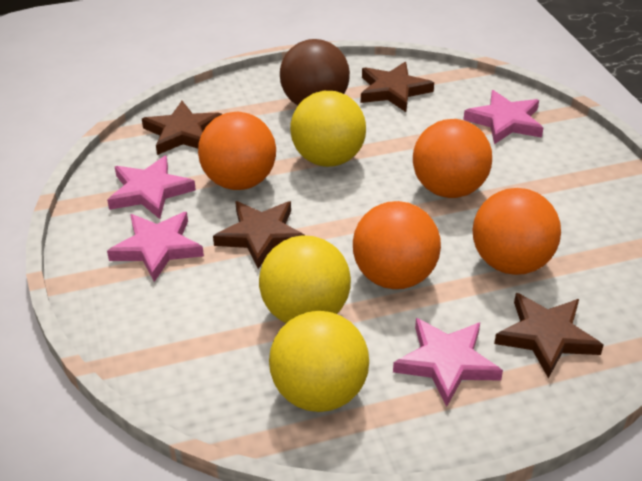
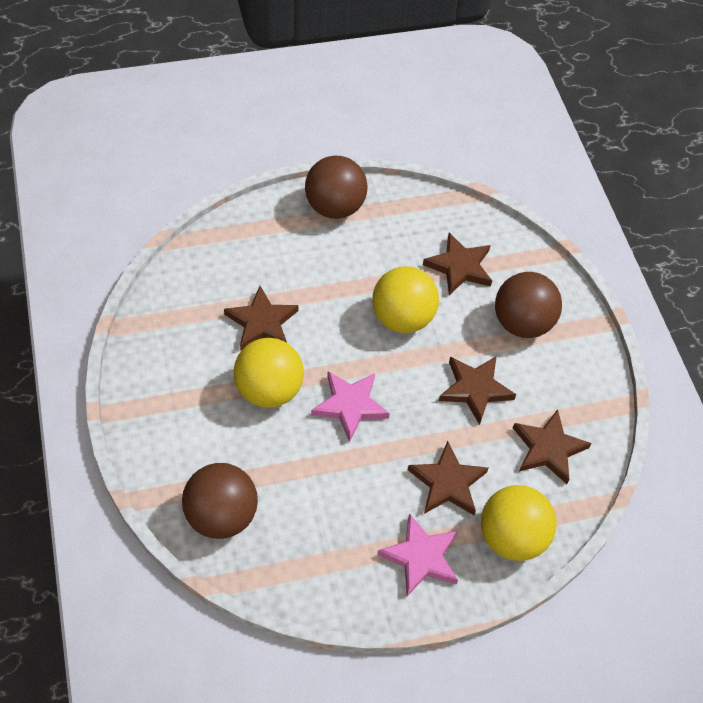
brown ball: 1 -> 3
brown star: 4 -> 5
orange ball: 4 -> 0
pink star: 4 -> 2

